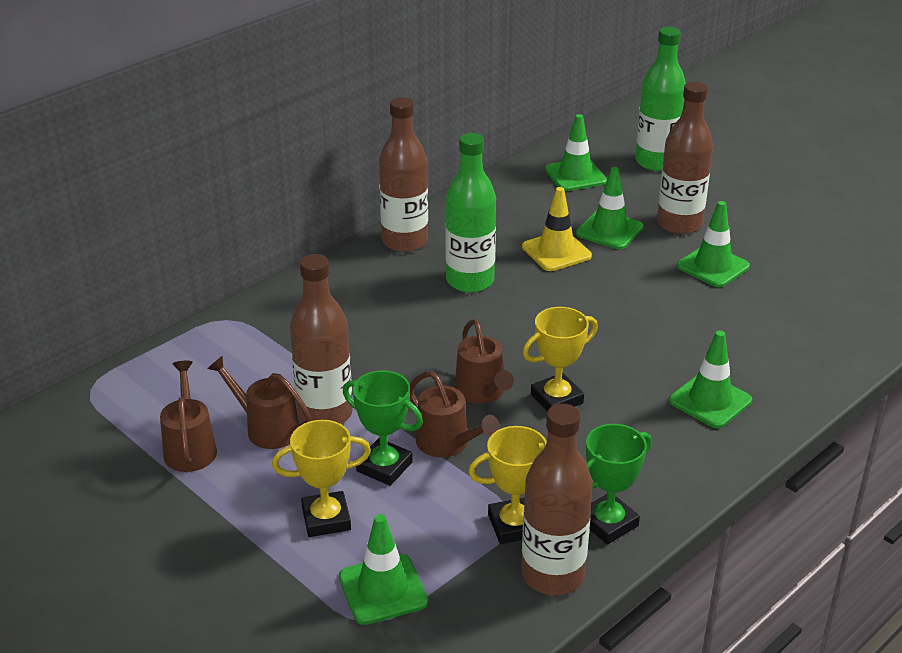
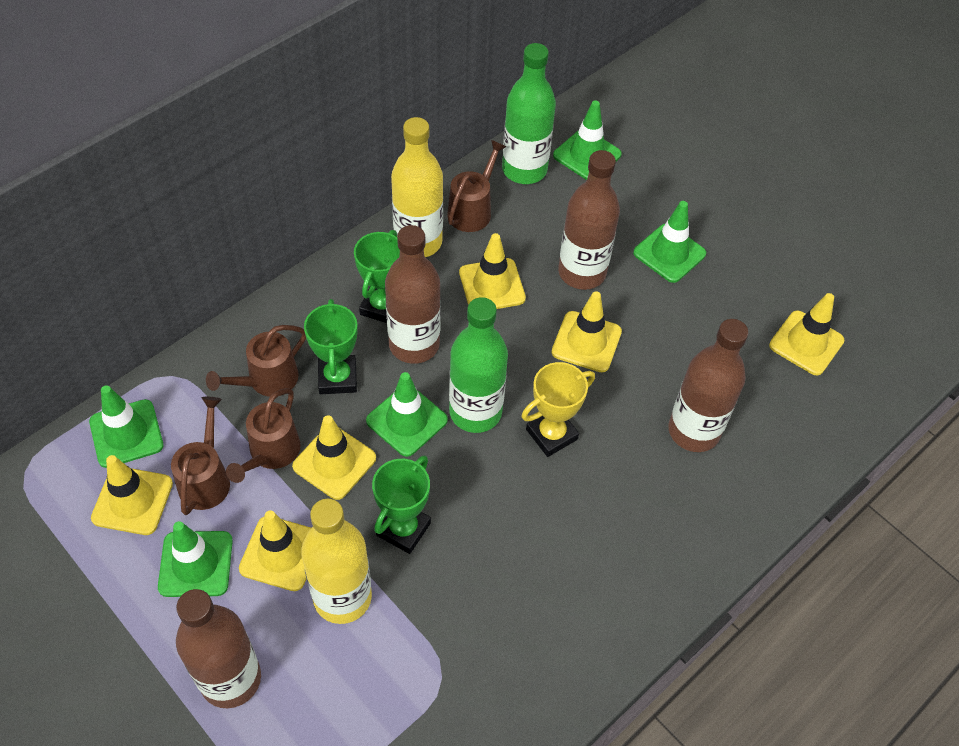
green trophy: 2 -> 3
yellow bottle: 0 -> 2
yellow traffic cone: 1 -> 6
yellow trophy: 3 -> 1

